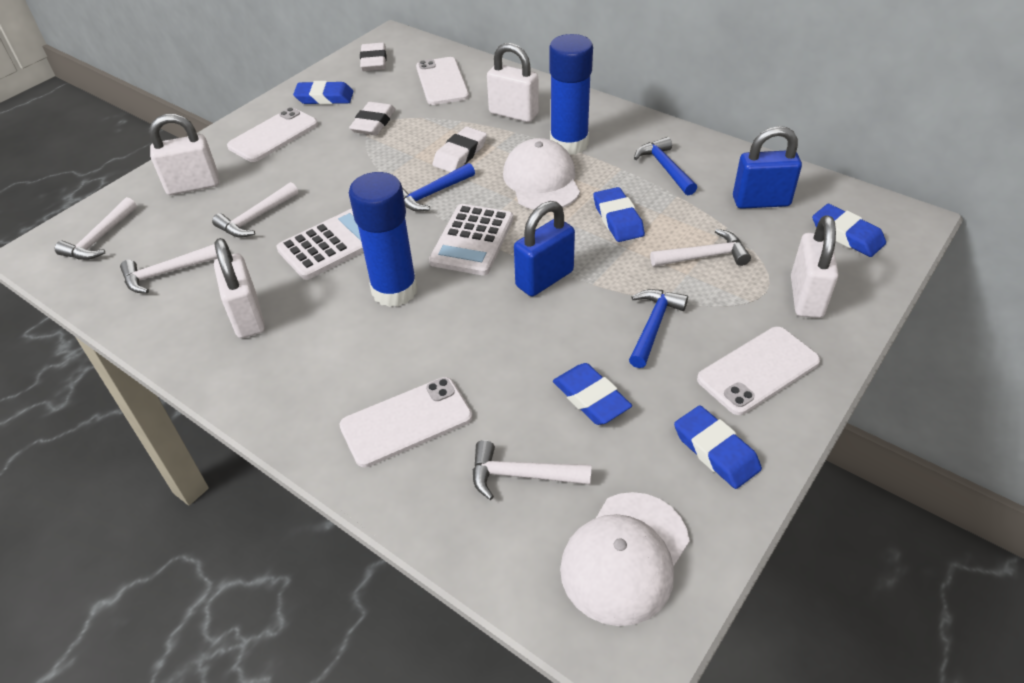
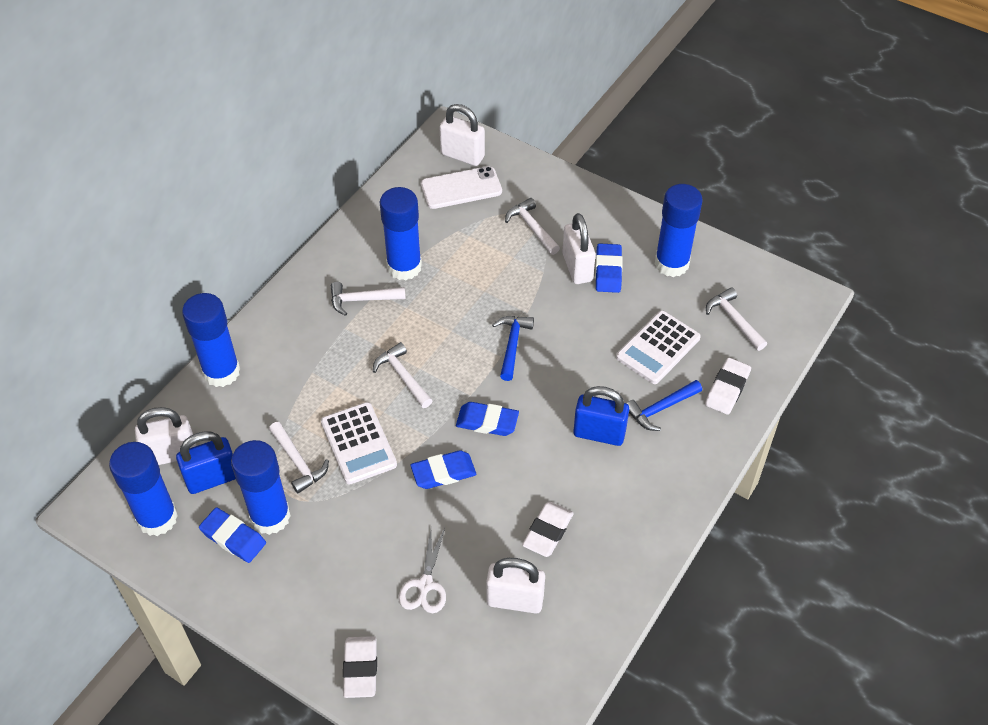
blue eraser: 5 -> 4
blue glue stick: 2 -> 5
blue hammer: 3 -> 2
white cap: 2 -> 0
white phone: 4 -> 1
white scissors: 0 -> 1

